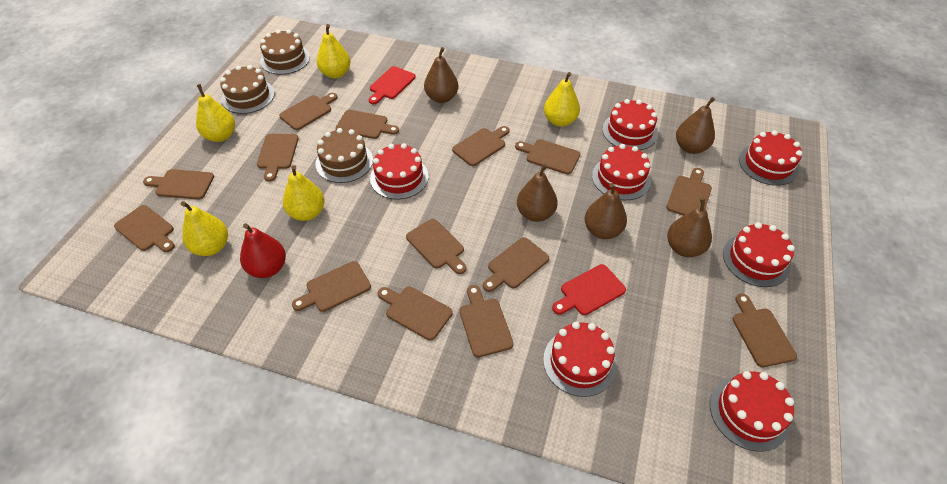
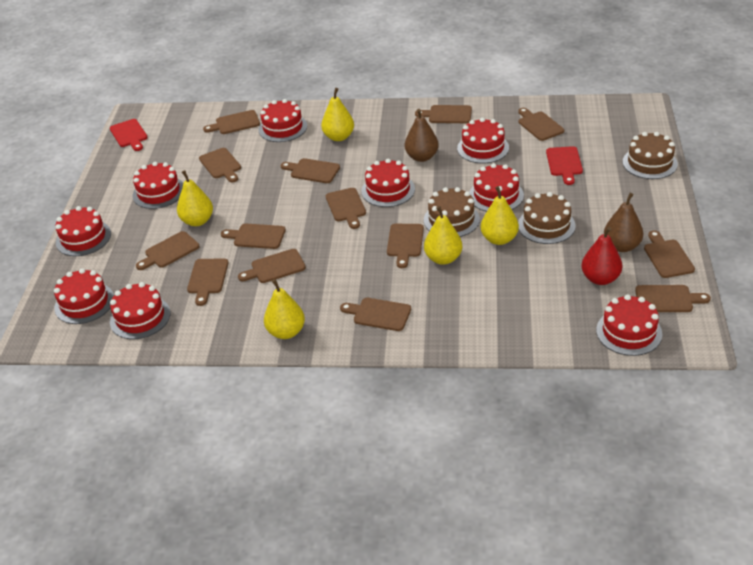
brown pear: 5 -> 2
red cake: 7 -> 9

